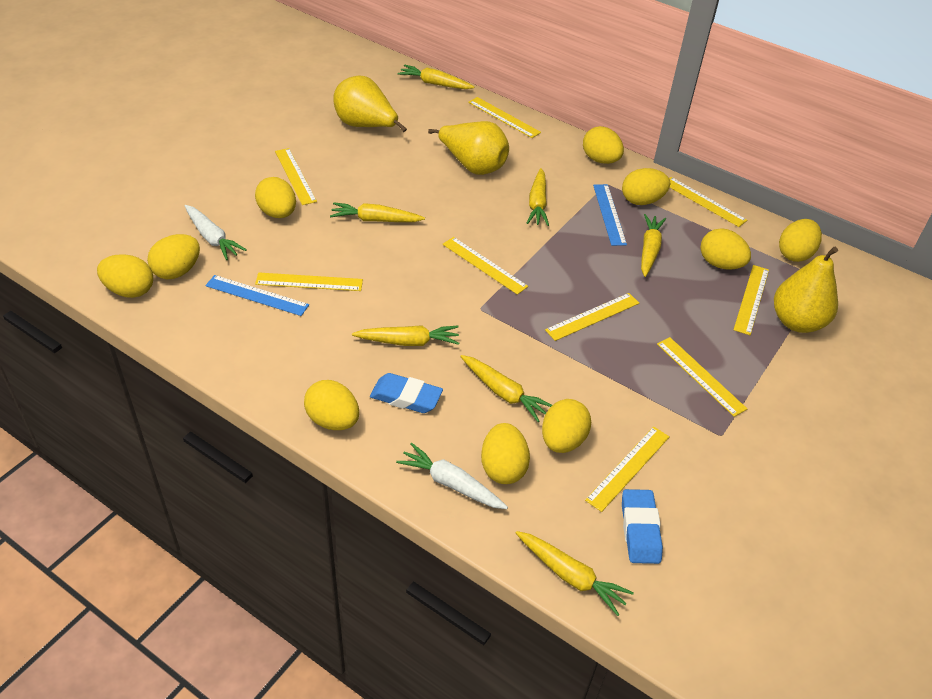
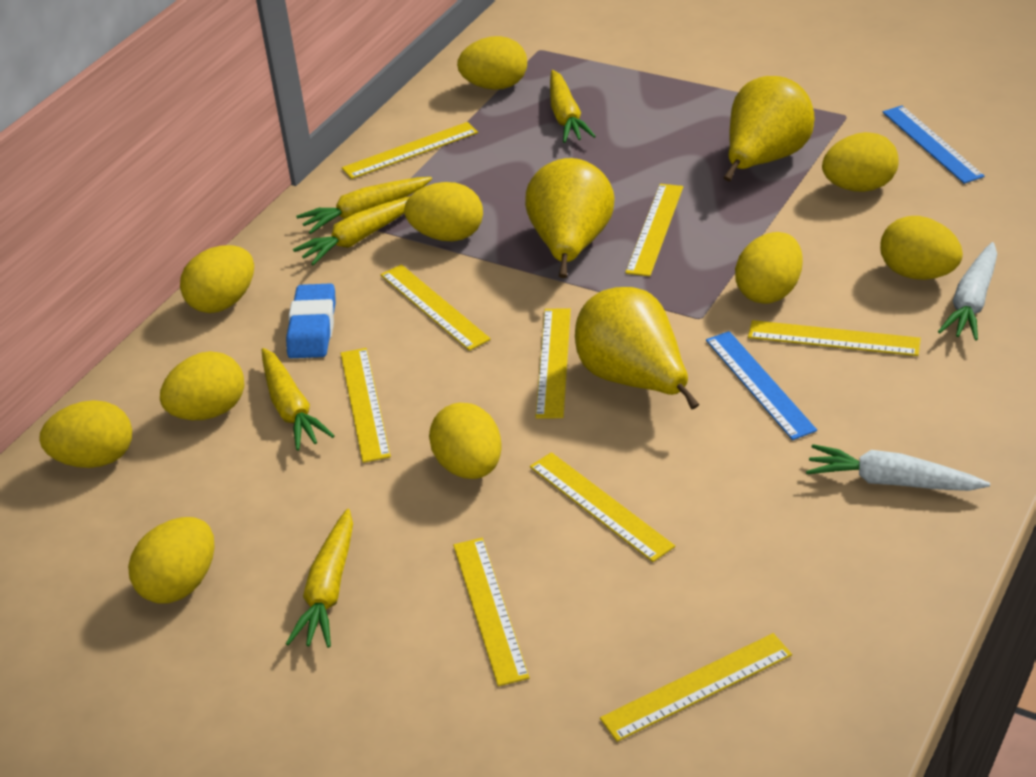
blue eraser: 2 -> 1
yellow carrot: 7 -> 5

